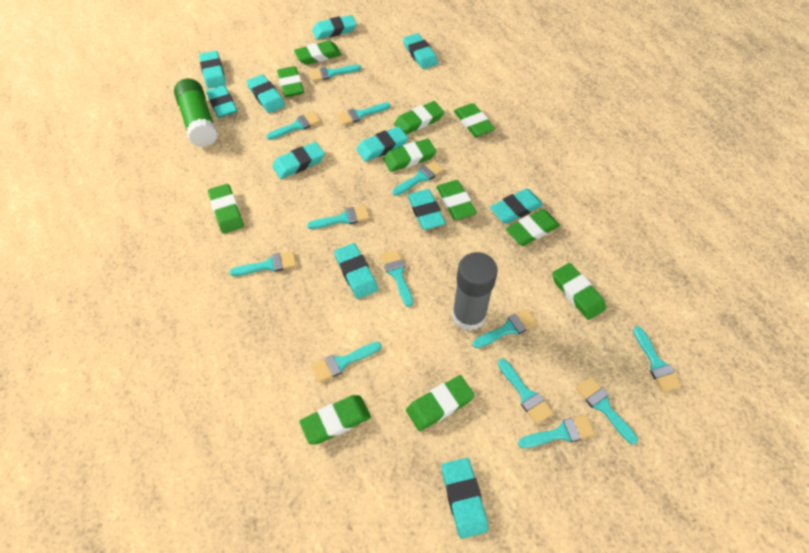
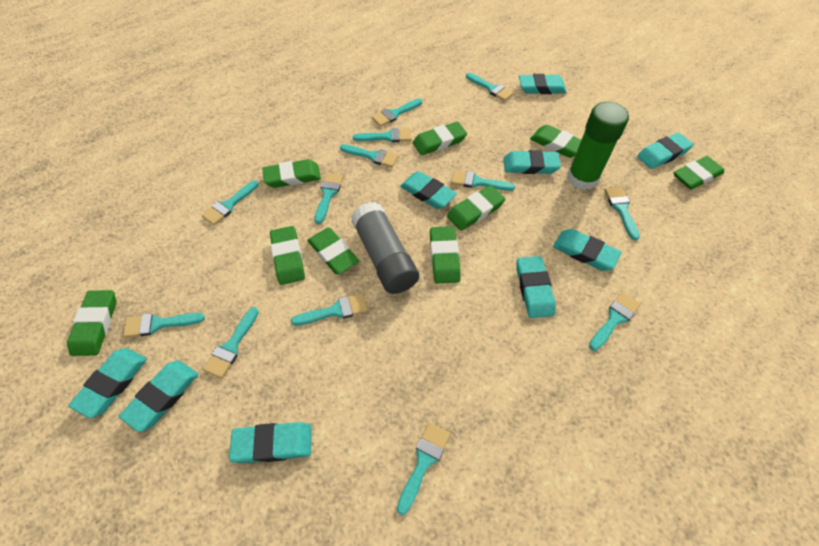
green eraser: 11 -> 9
turquoise eraser: 11 -> 9

